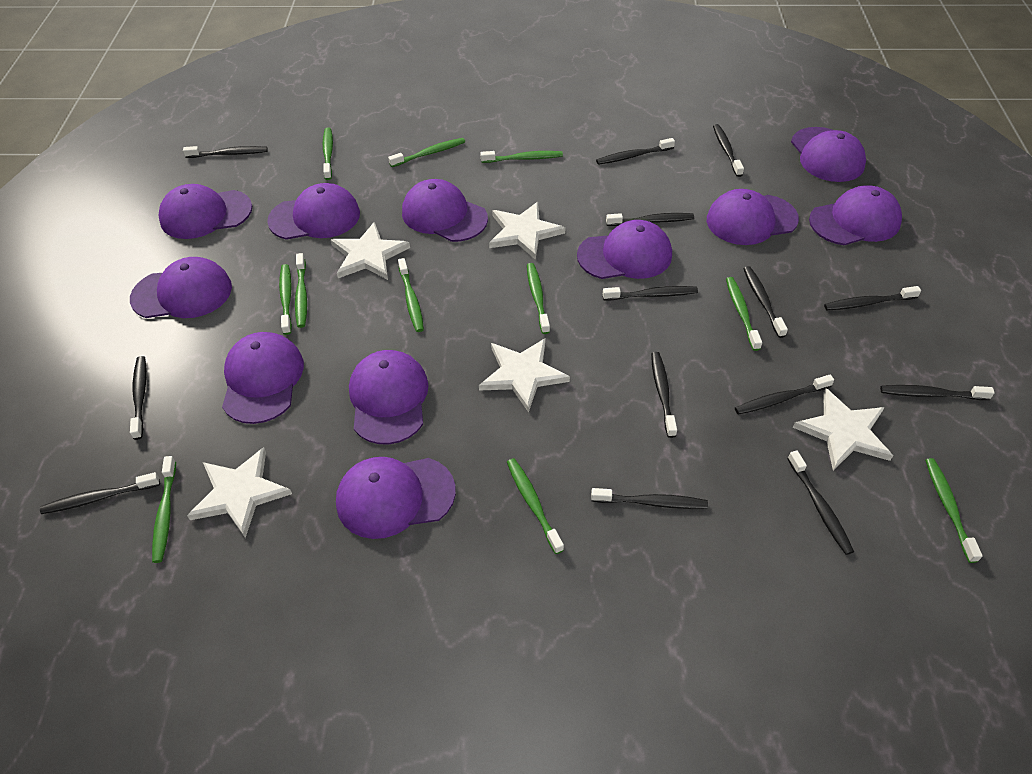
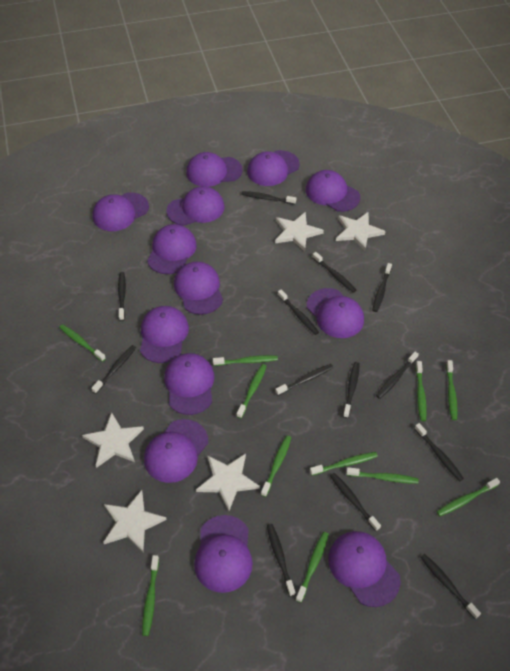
black toothbrush: 14 -> 13
purple cap: 11 -> 13

